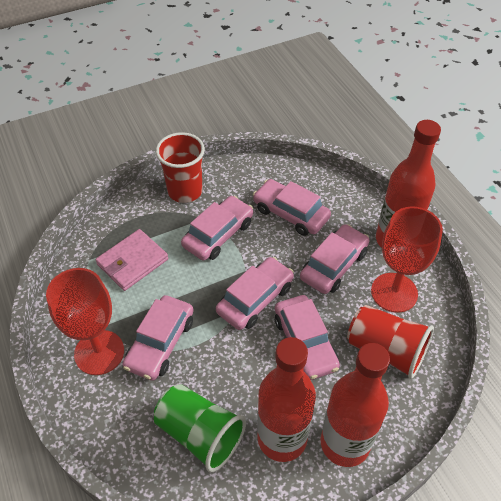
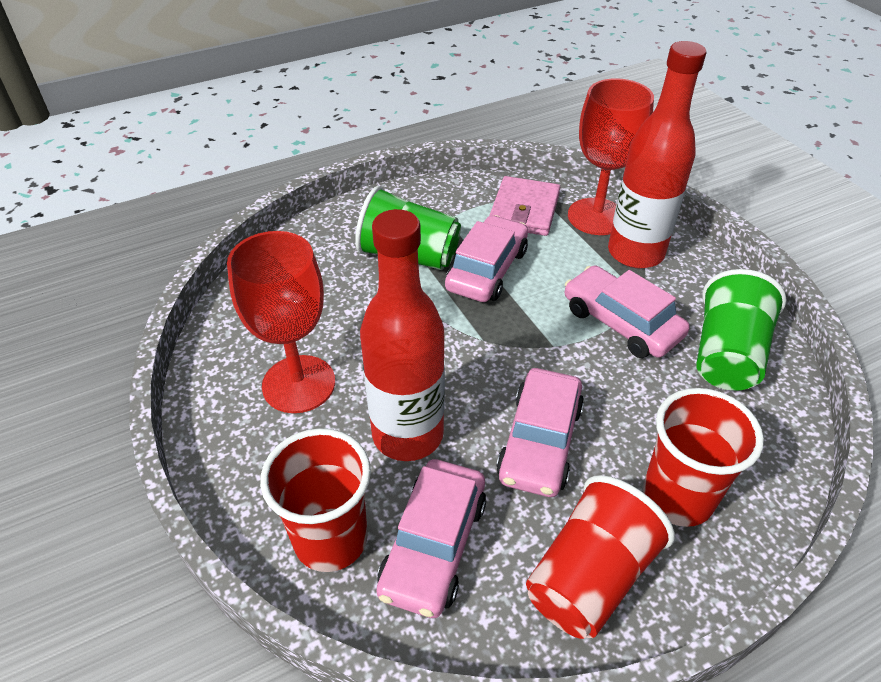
green cup: 1 -> 2
pink car: 6 -> 4
red bottle: 3 -> 2
red cup: 2 -> 3

